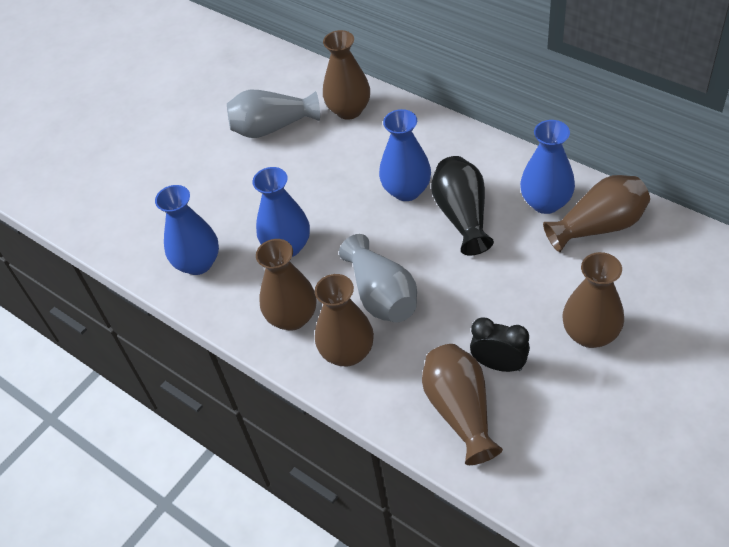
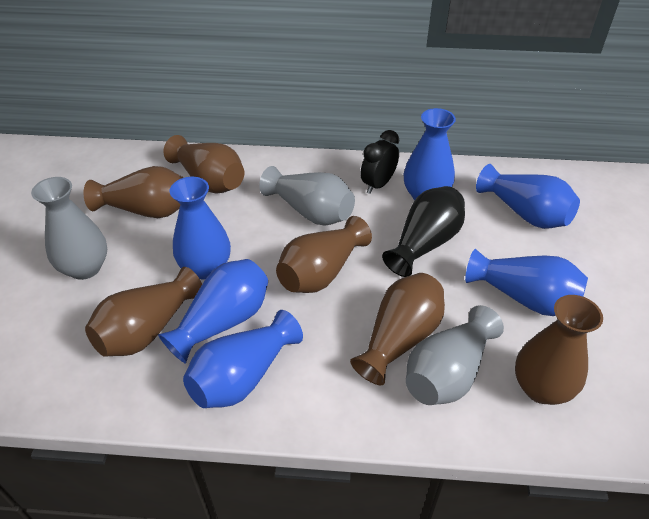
blue vase: 4 -> 6
grey vase: 2 -> 3

